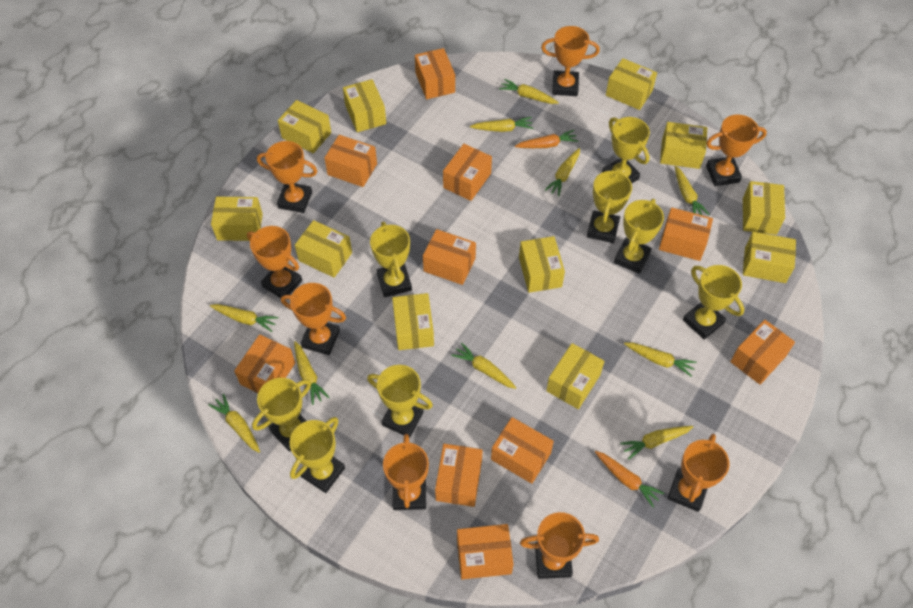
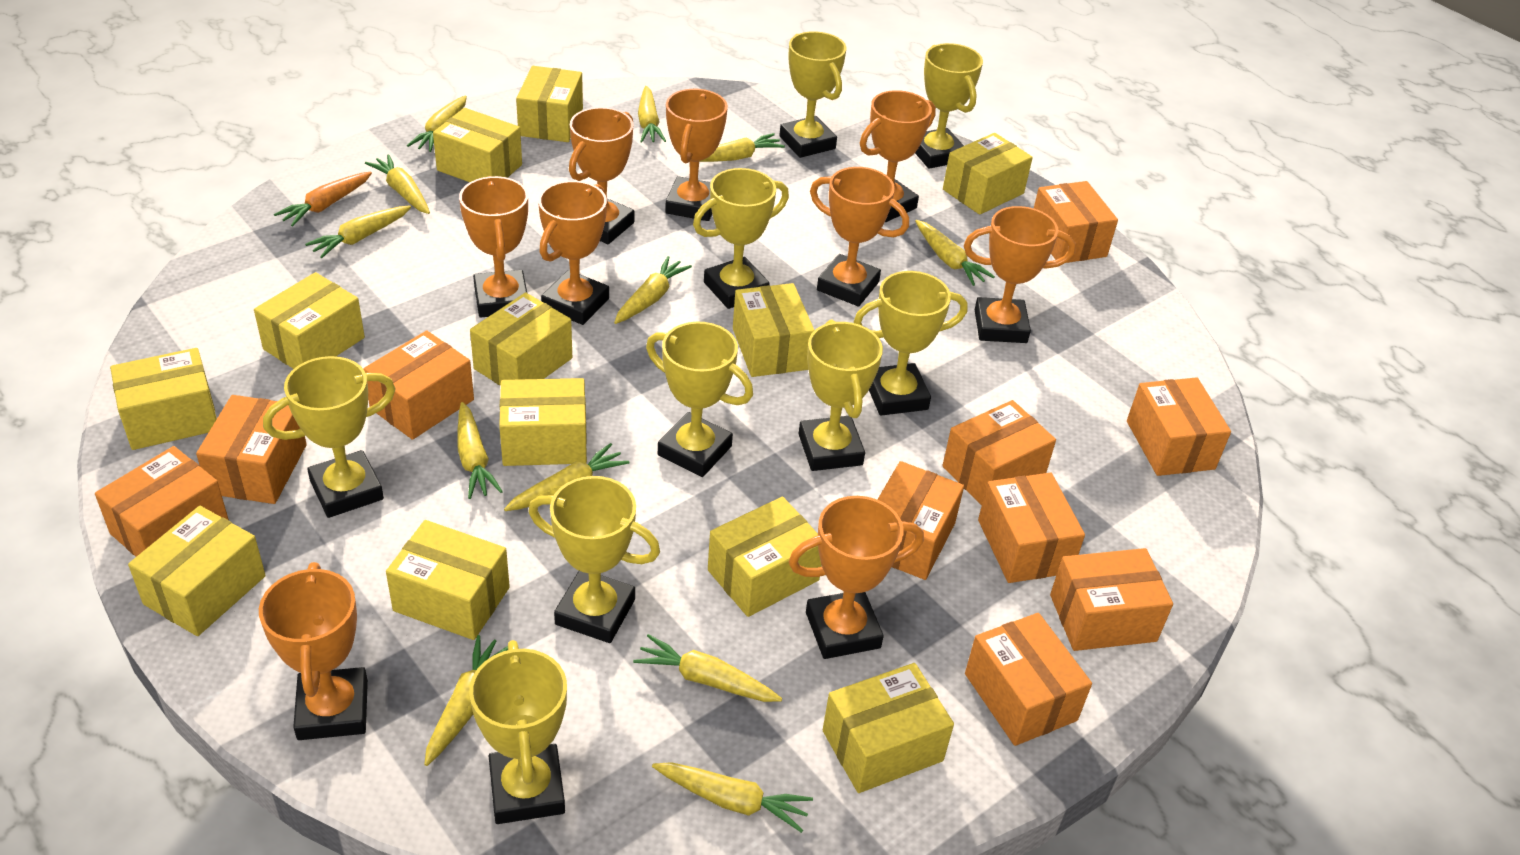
orange carrot: 2 -> 1
orange trophy: 8 -> 9
yellow box: 11 -> 12
yellow carrot: 10 -> 12
yellow trophy: 8 -> 9

